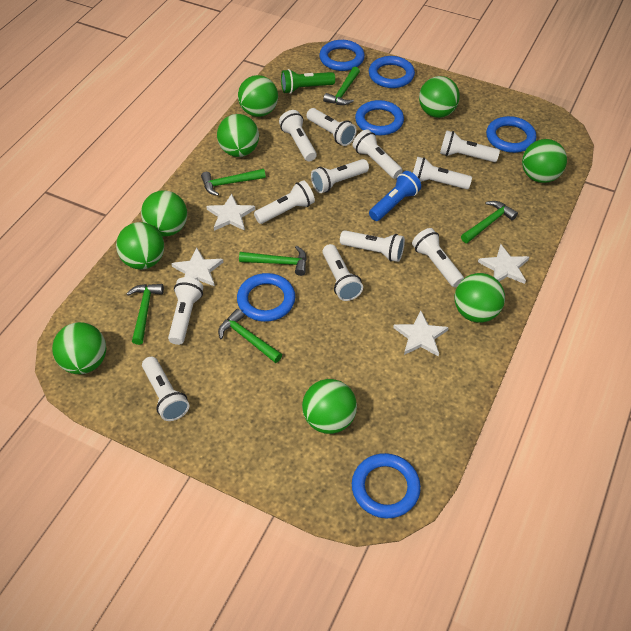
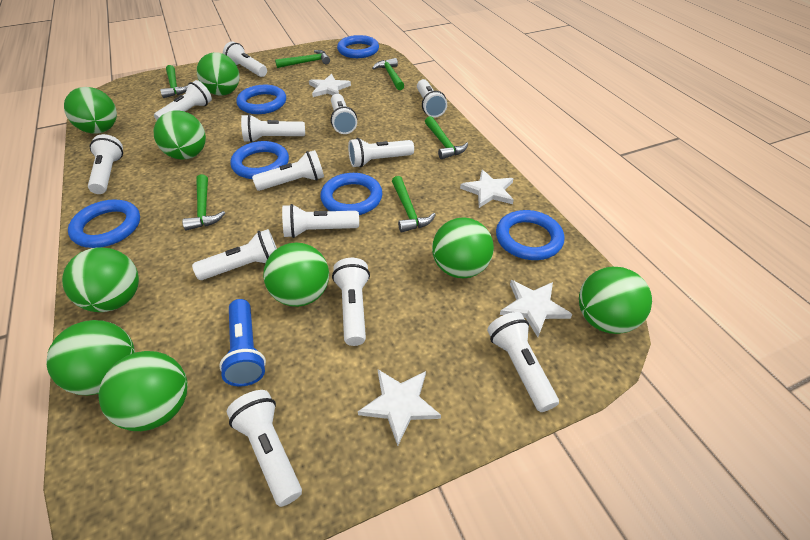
green flashlight: 1 -> 0
white flashlight: 12 -> 13

